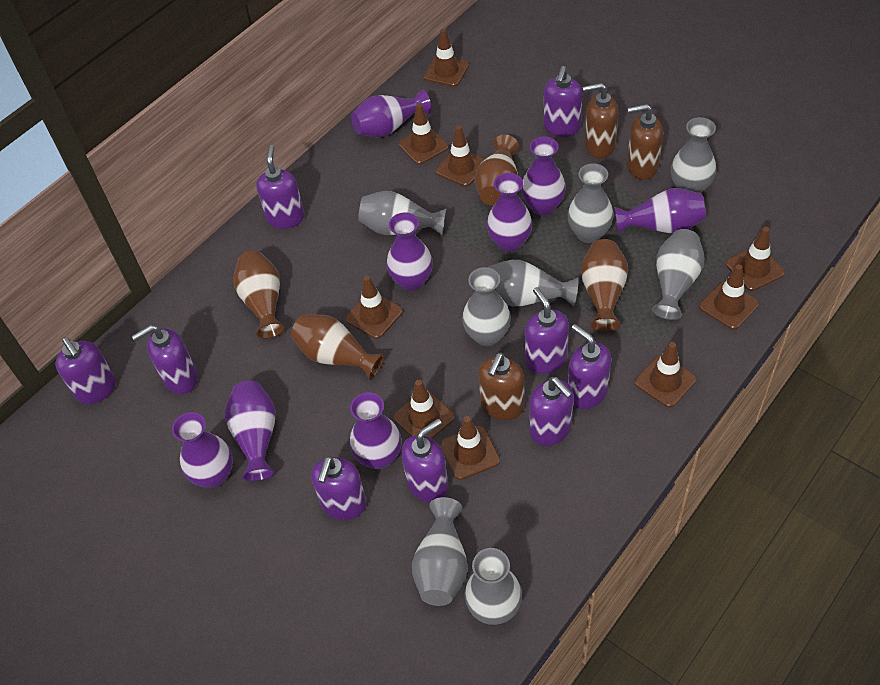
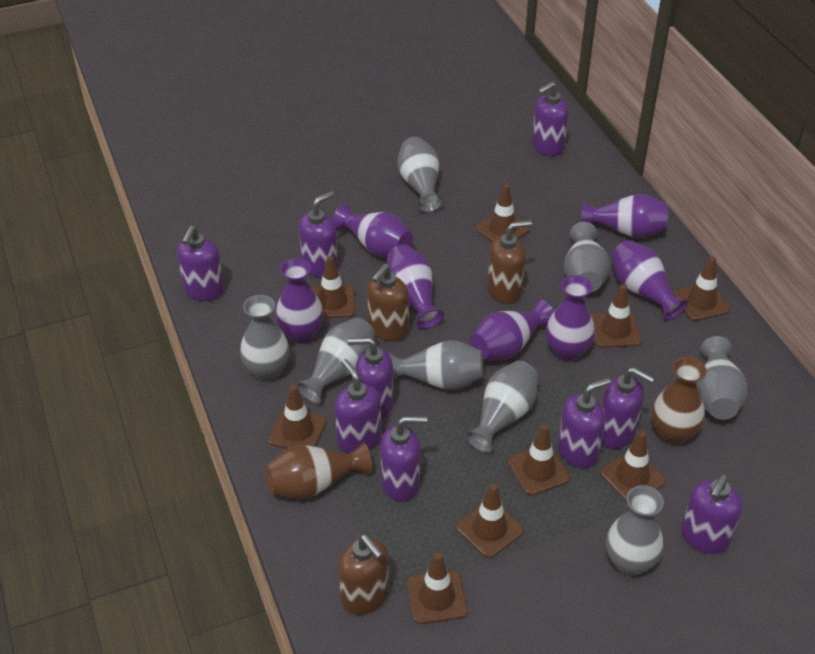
brown vase: 4 -> 2
purple vase: 8 -> 7

